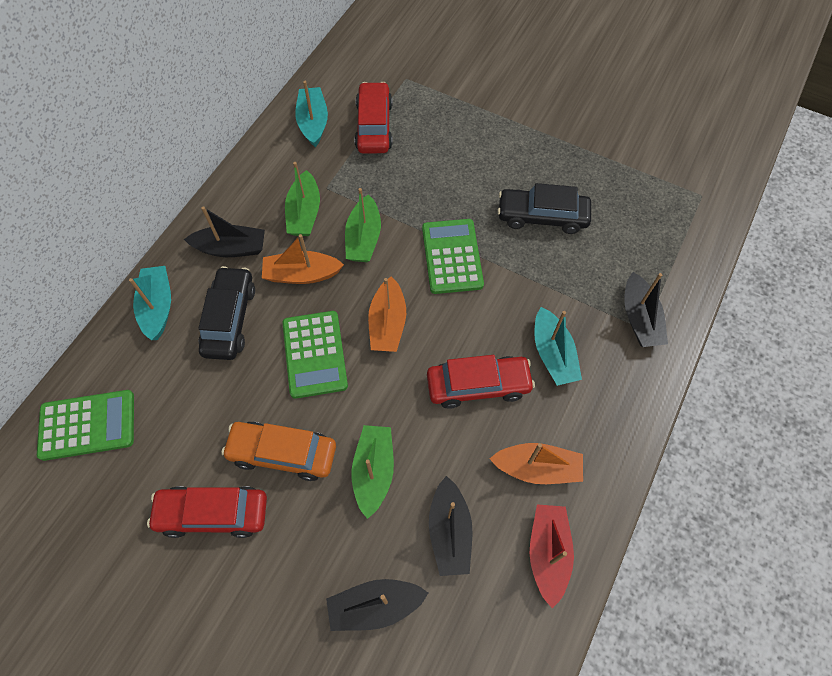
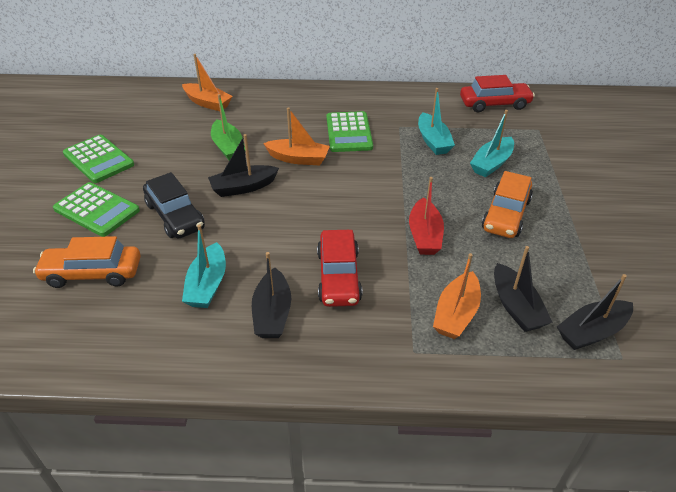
black car: 2 -> 1
green boat: 3 -> 1
orange car: 1 -> 2
red car: 3 -> 2

